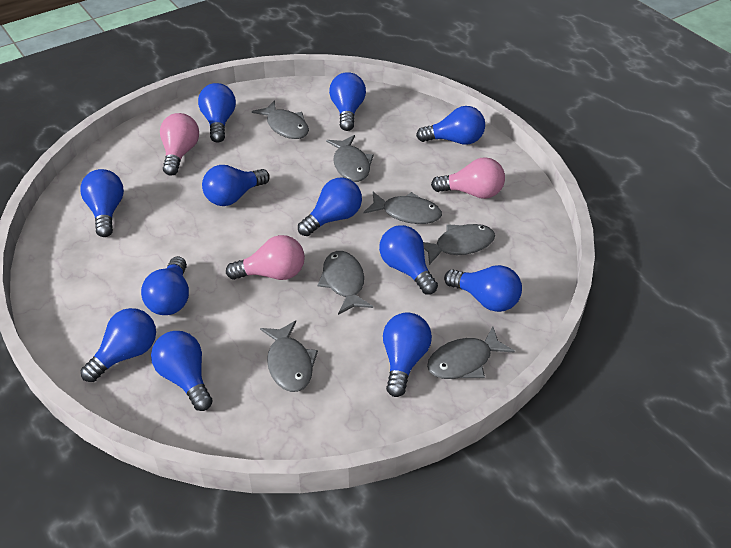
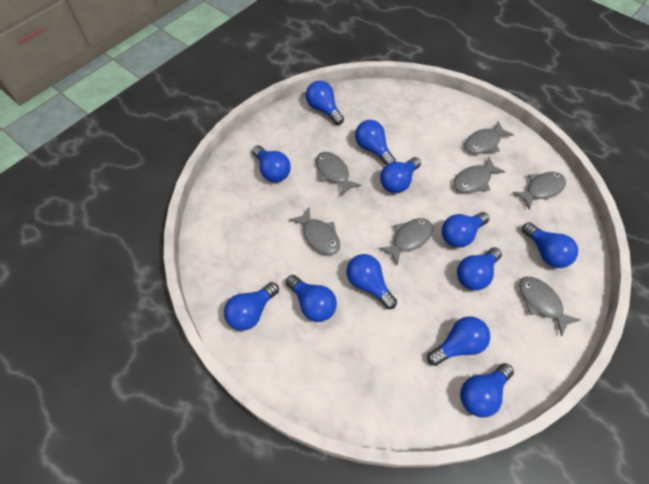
pink light bulb: 3 -> 0

